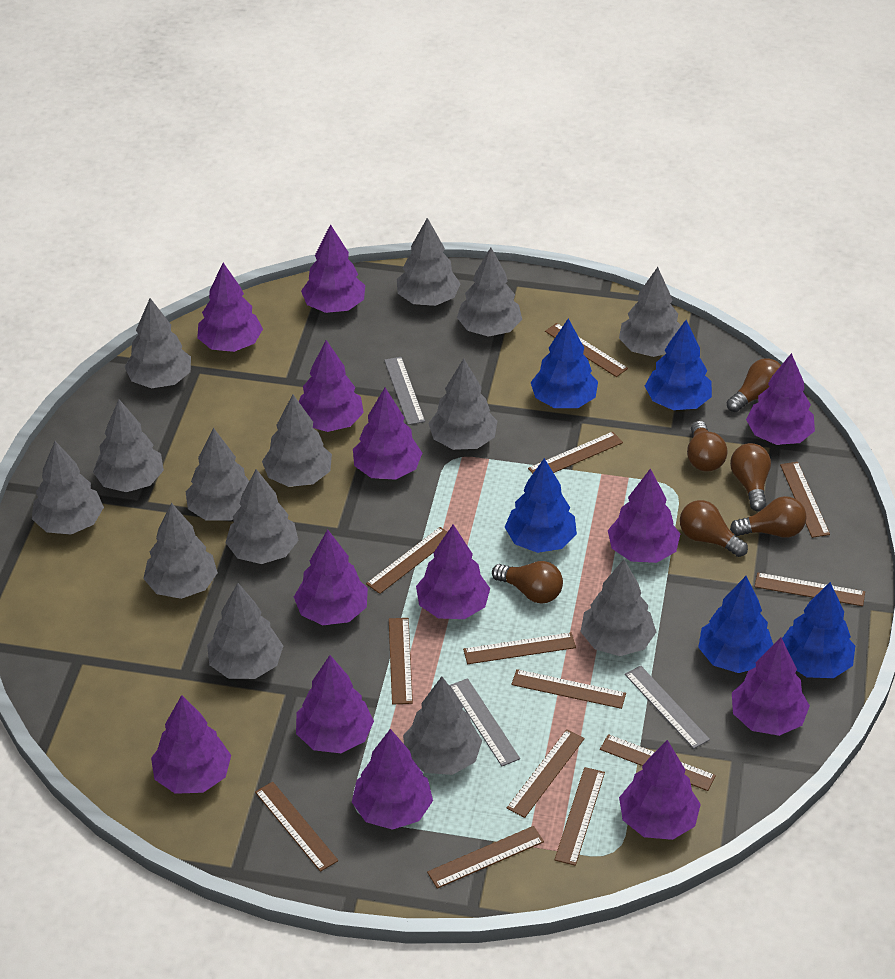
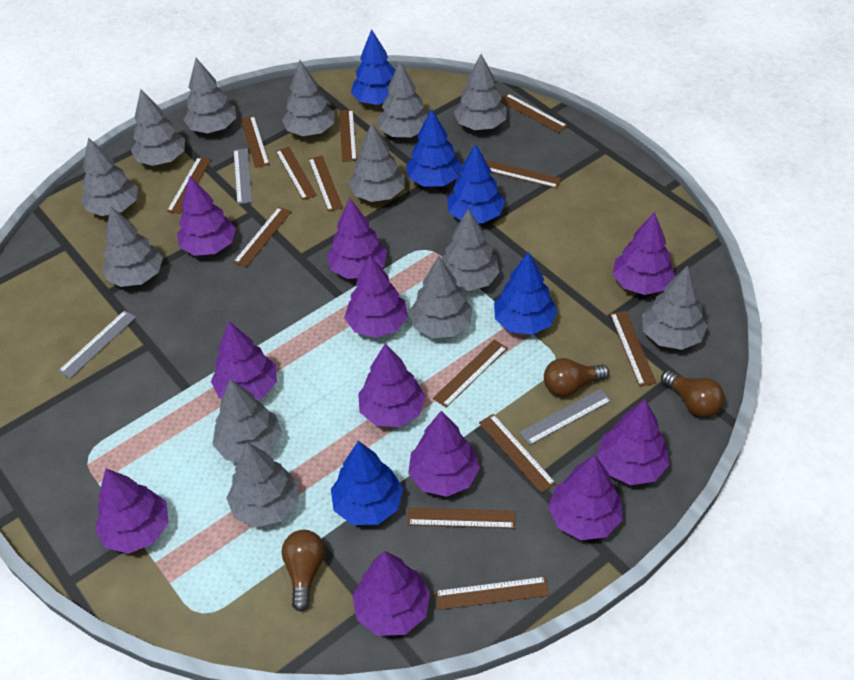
brown light bulb: 6 -> 3
grey tree: 14 -> 13
purple tree: 13 -> 11

